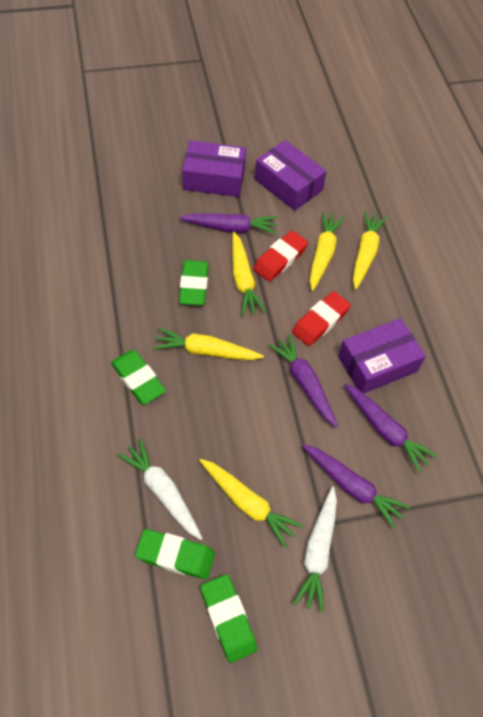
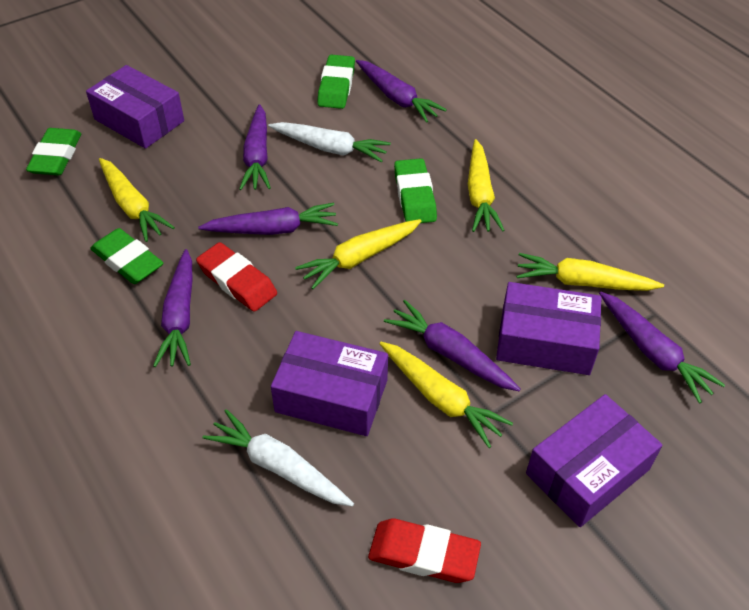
purple box: 3 -> 4
purple carrot: 4 -> 6

